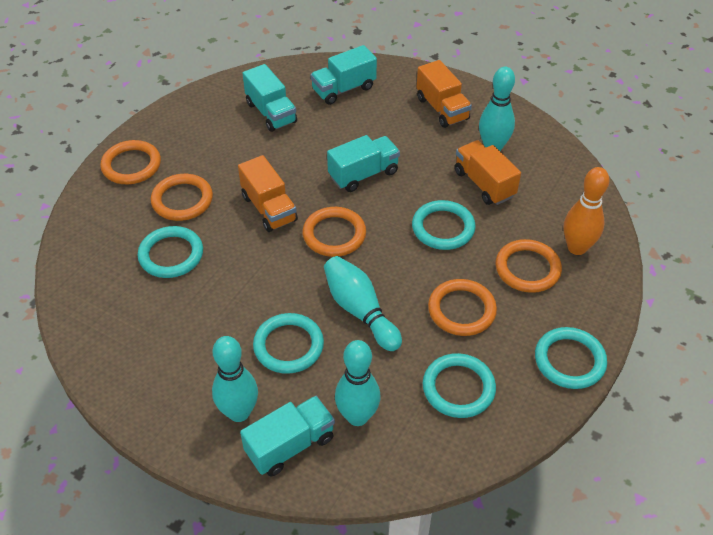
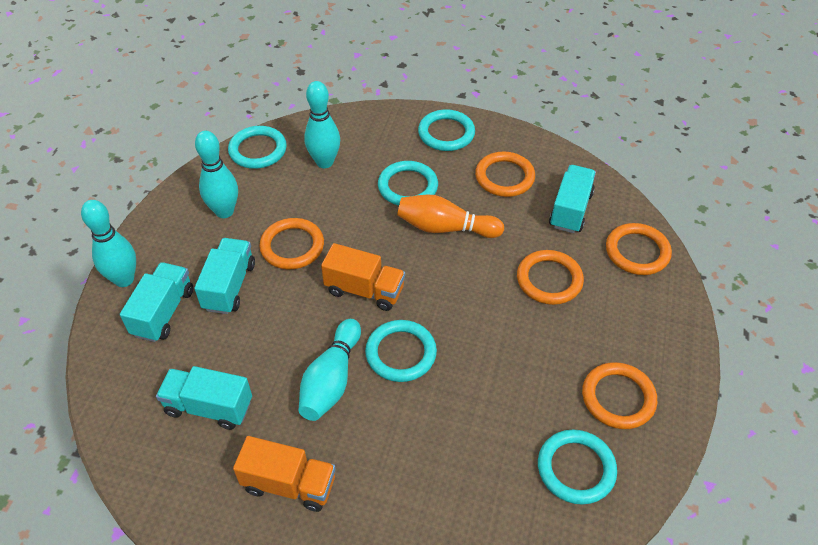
orange truck: 3 -> 2

